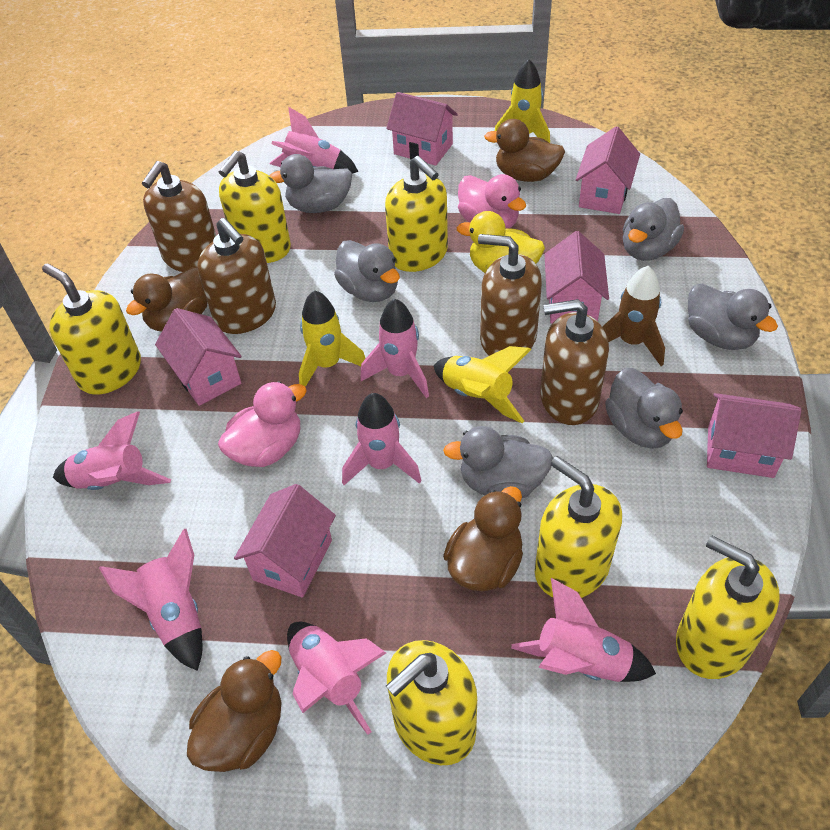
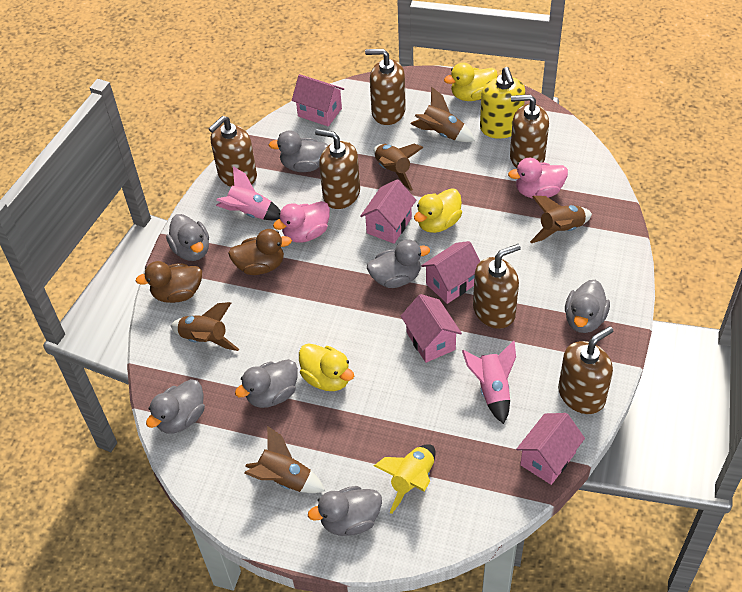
brown duck: 4 -> 2
brown rocket: 1 -> 5
brown soap dispenser: 4 -> 6
grey duck: 6 -> 7
pink house: 6 -> 5
pink rocket: 7 -> 2
yellow duck: 1 -> 3
yellow rocket: 3 -> 1
yellow soap dispenser: 6 -> 1

